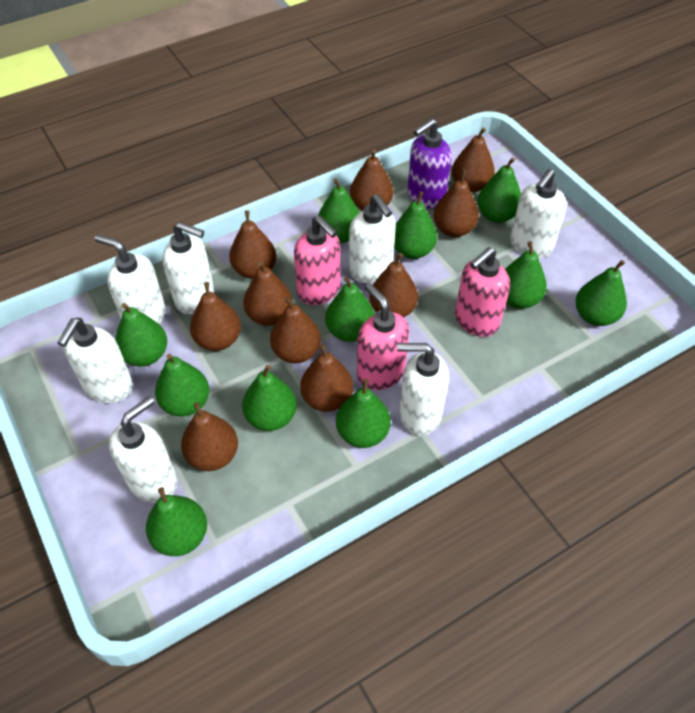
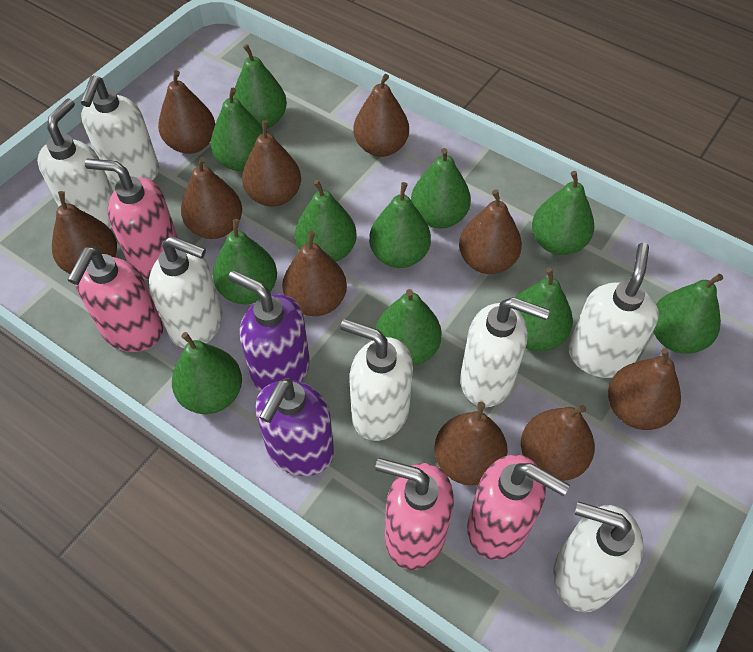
pink soap dispenser: 3 -> 4
purple soap dispenser: 1 -> 2

